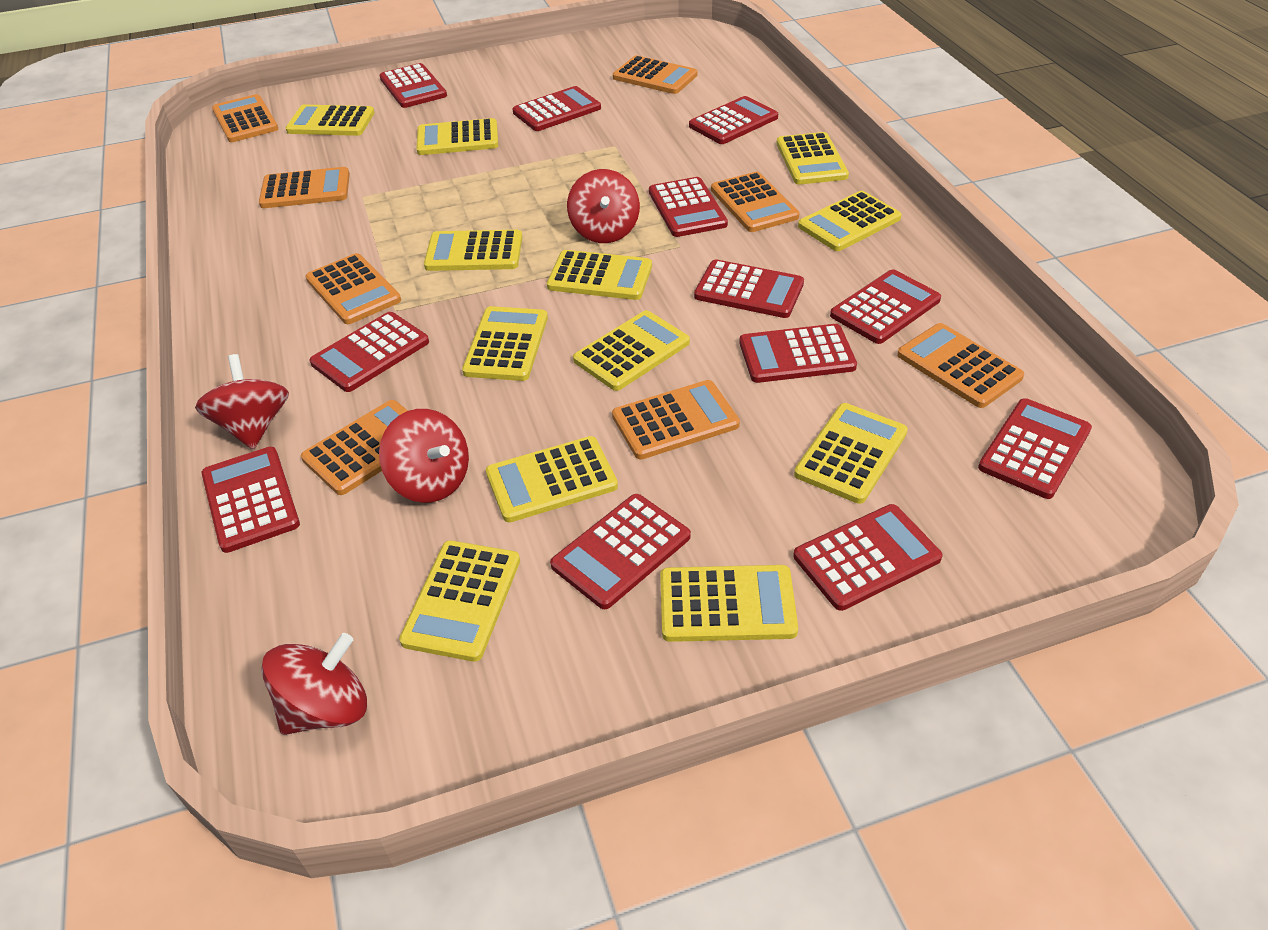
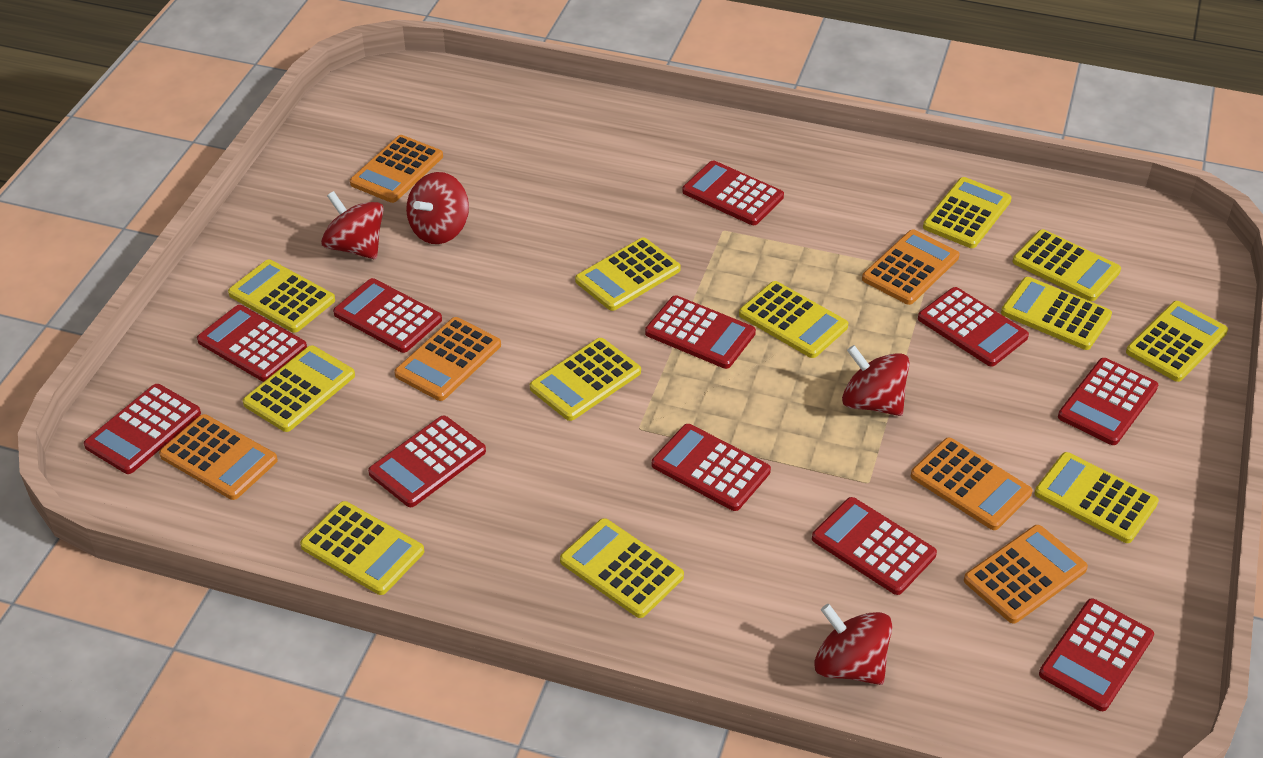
orange calculator: 8 -> 6
red calculator: 12 -> 11

